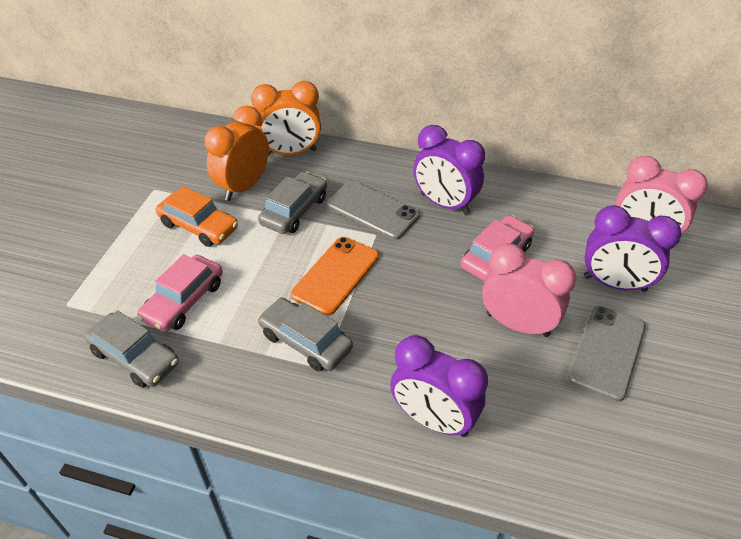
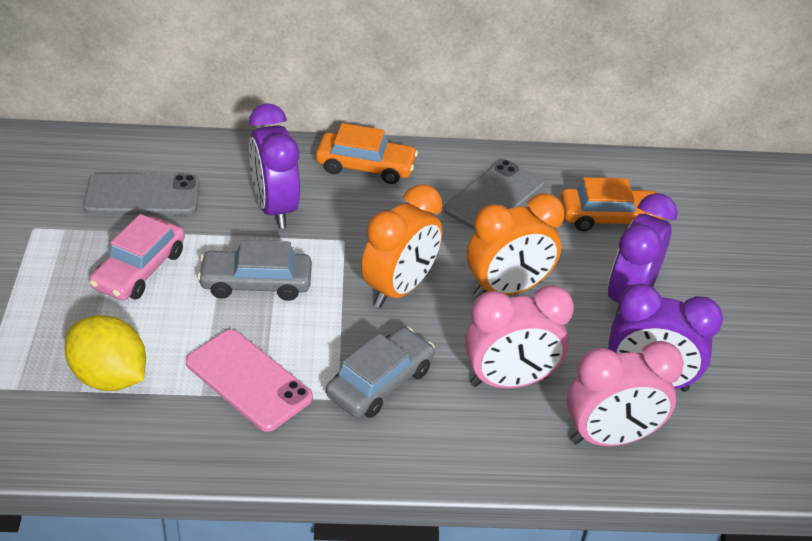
grey car: 3 -> 2
orange car: 1 -> 2
orange phone: 1 -> 0
pink car: 2 -> 1
pink phone: 0 -> 1
yellow lemon: 0 -> 1

